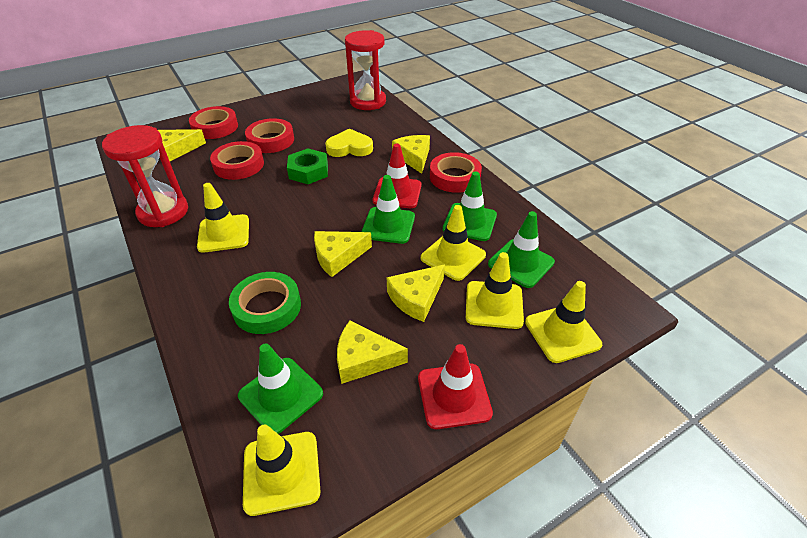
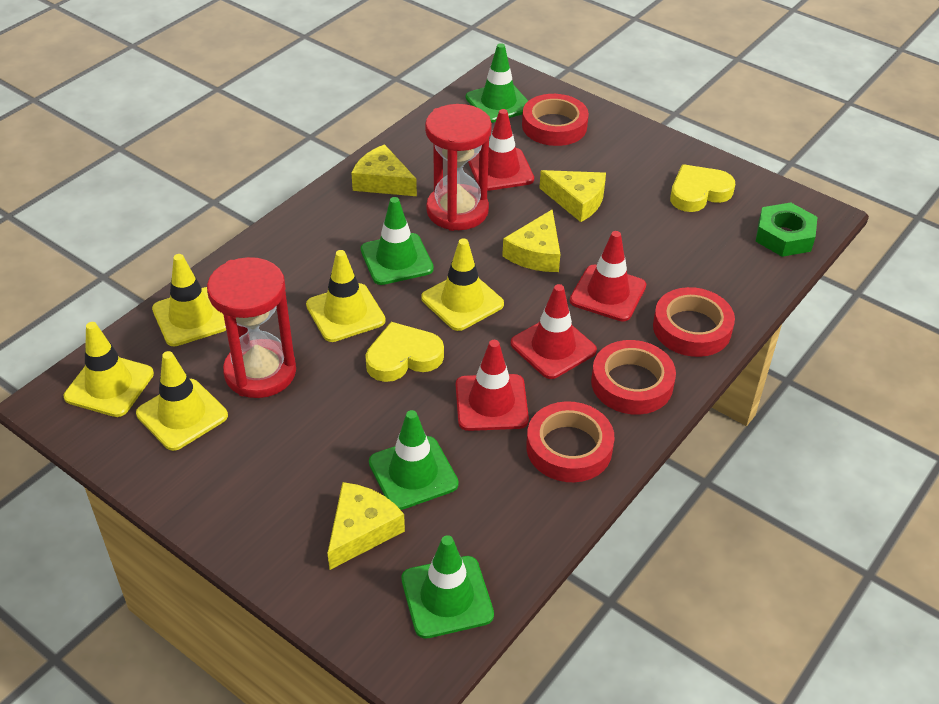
green tape: 1 -> 0
red traffic cone: 2 -> 4
yellow cheese: 5 -> 4
yellow heart: 1 -> 2

